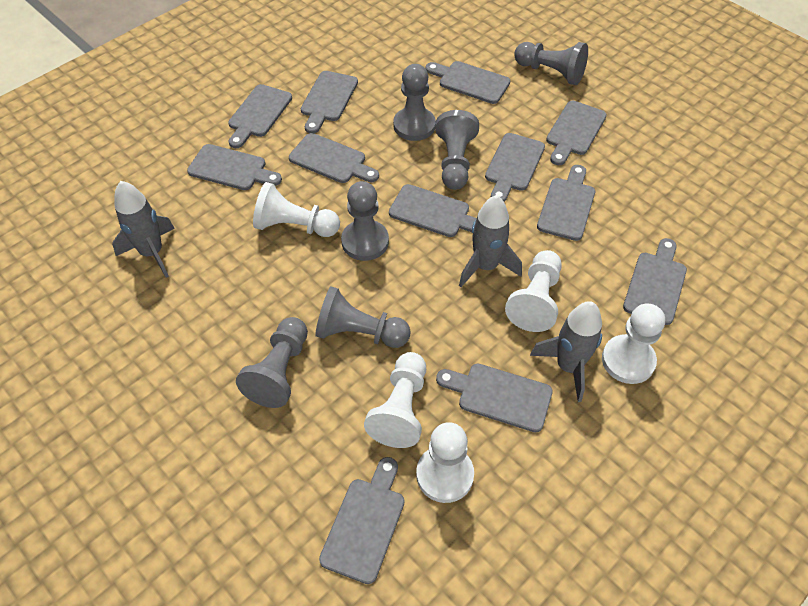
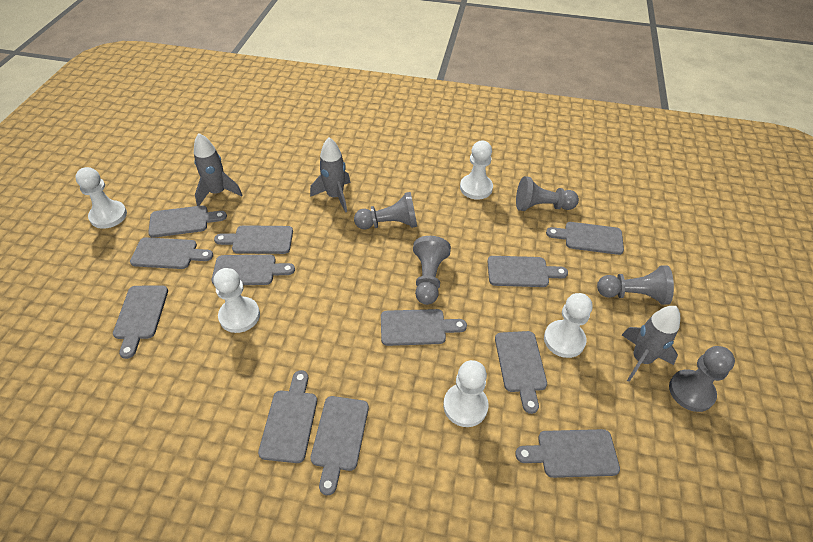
grey pawn: 6 -> 5

